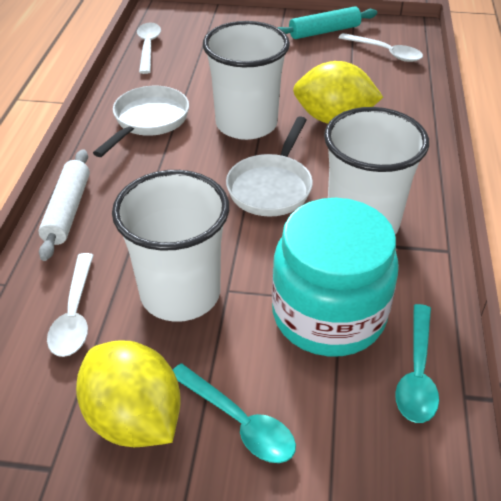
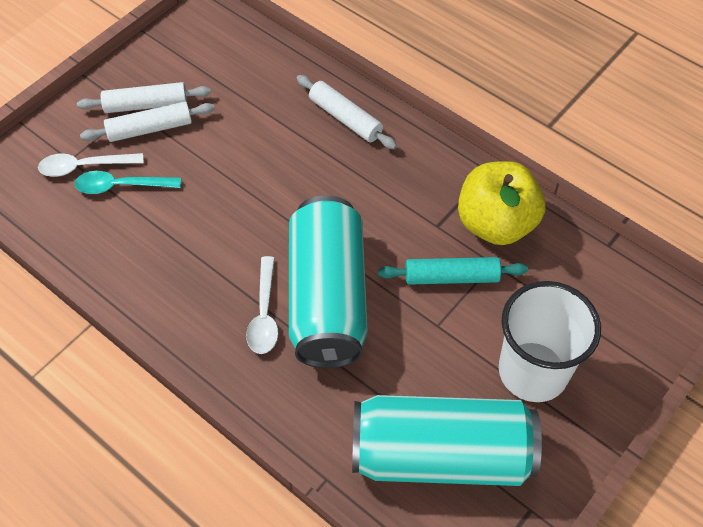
turquoise can: 0 -> 2
turquoise jar: 1 -> 0
turquoise spoon: 2 -> 1
white cup: 3 -> 1
white pan: 2 -> 0
white rolling pin: 1 -> 3
white spoon: 3 -> 2
yellow apple: 0 -> 1
yellow lemon: 2 -> 0

